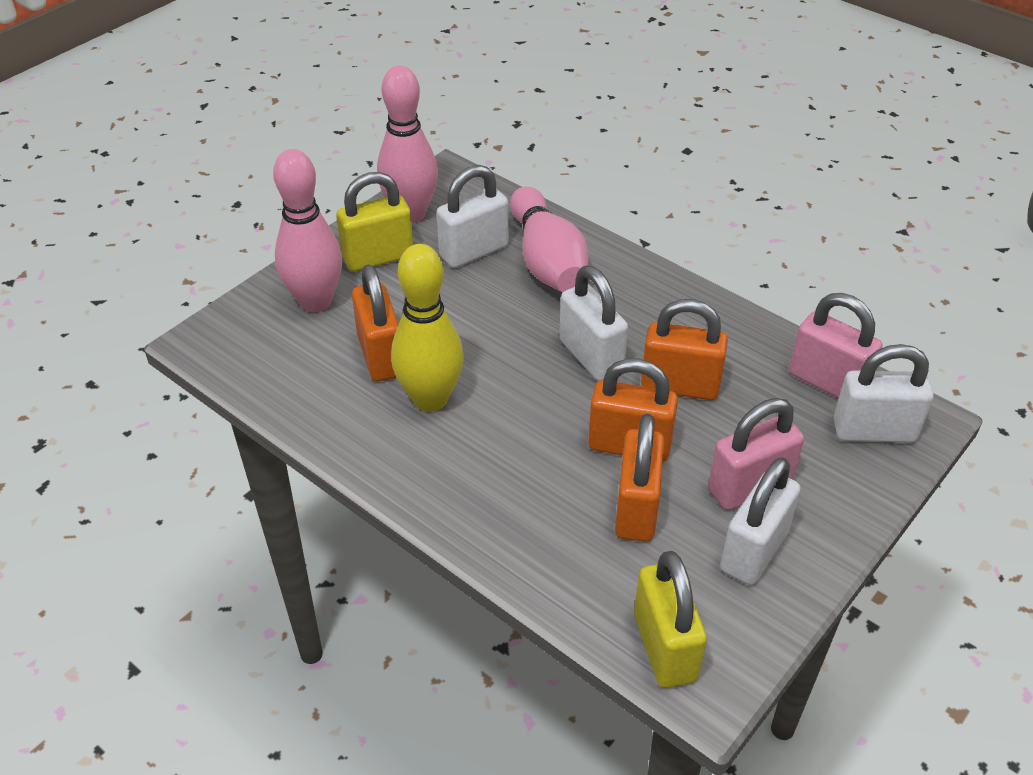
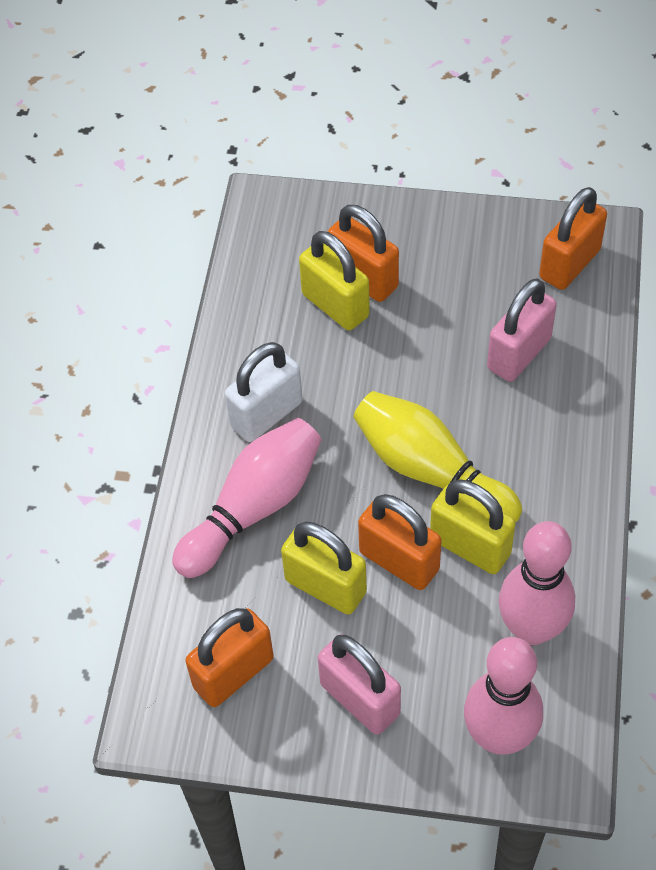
white padlock: 4 -> 1
yellow padlock: 2 -> 3

